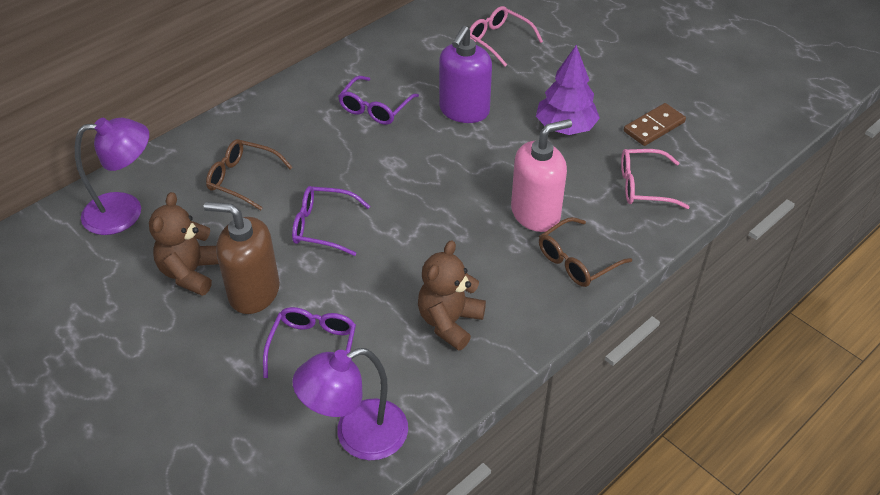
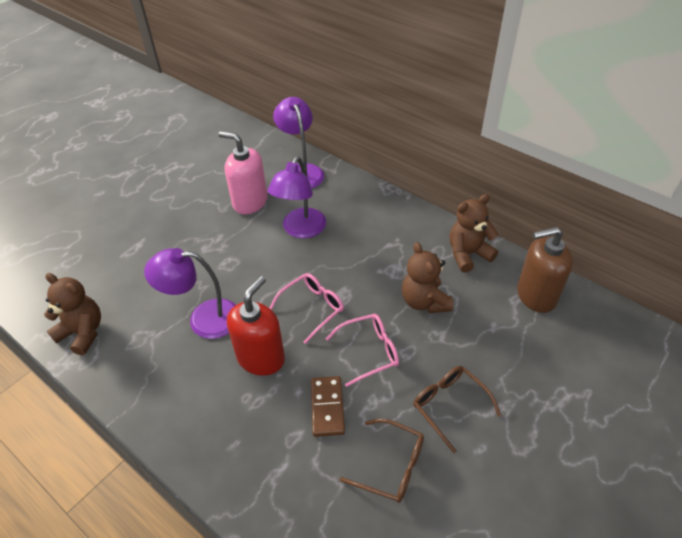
brown teddy bear: 2 -> 3
purple glasses: 3 -> 0
purple lamp: 2 -> 3
purple soap dispenser: 1 -> 0
purple tree: 1 -> 0
red soap dispenser: 0 -> 1

